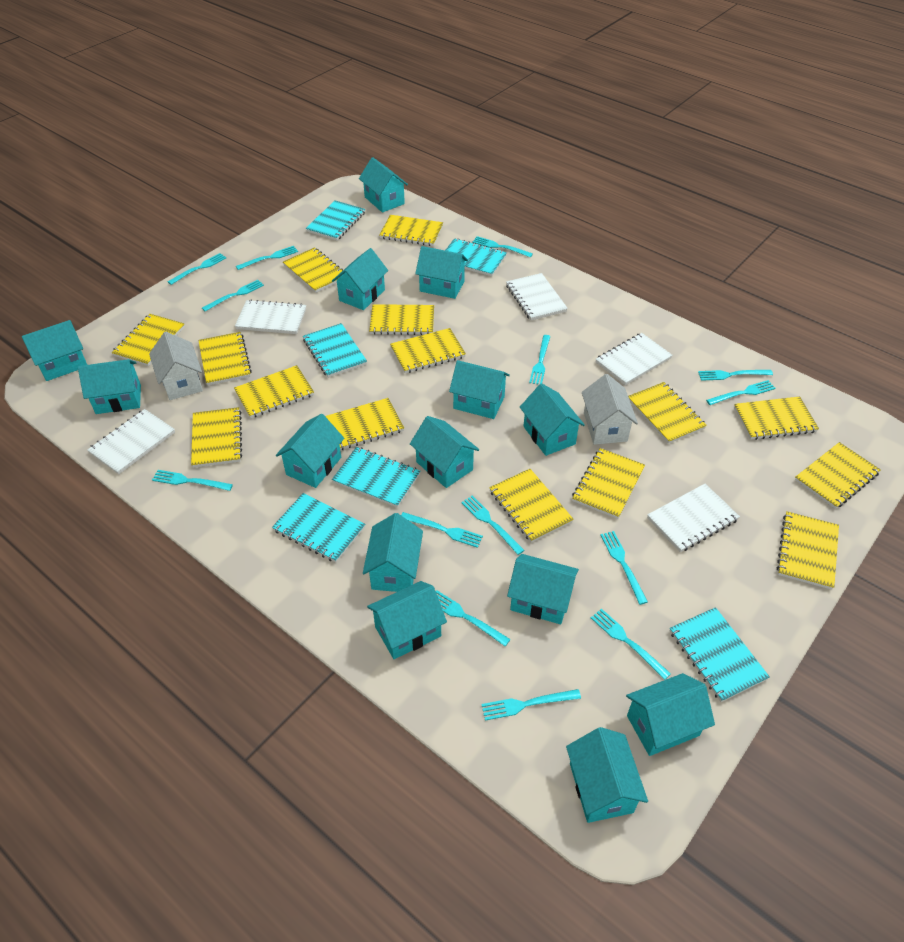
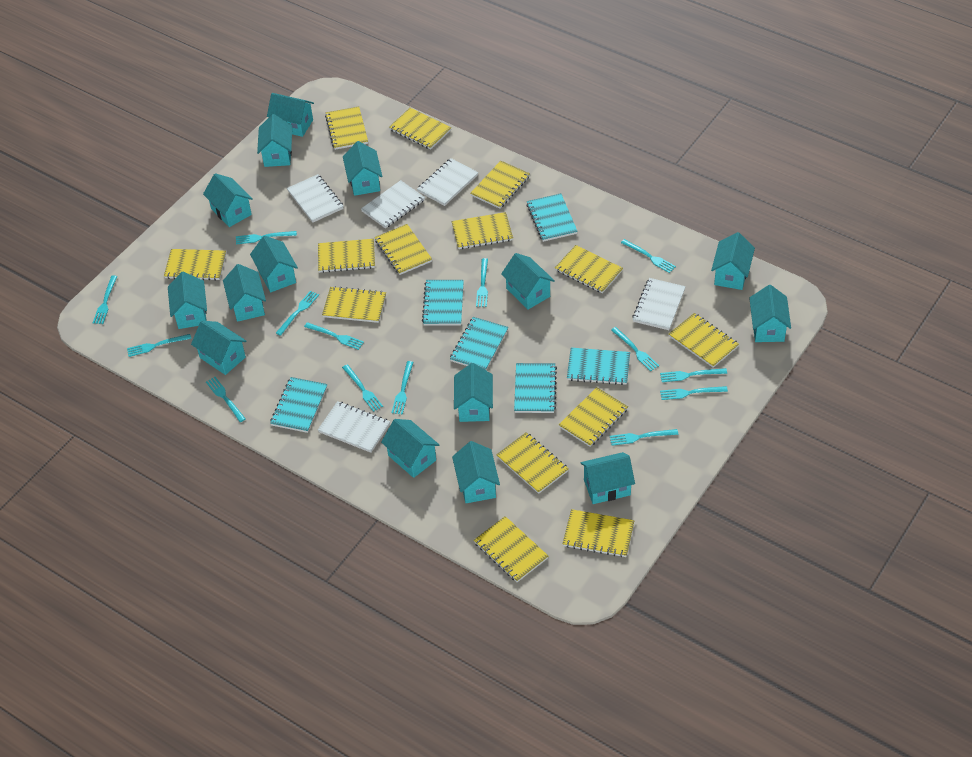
turquoise house: 14 -> 15
white house: 2 -> 0
yellow notebook: 15 -> 14

